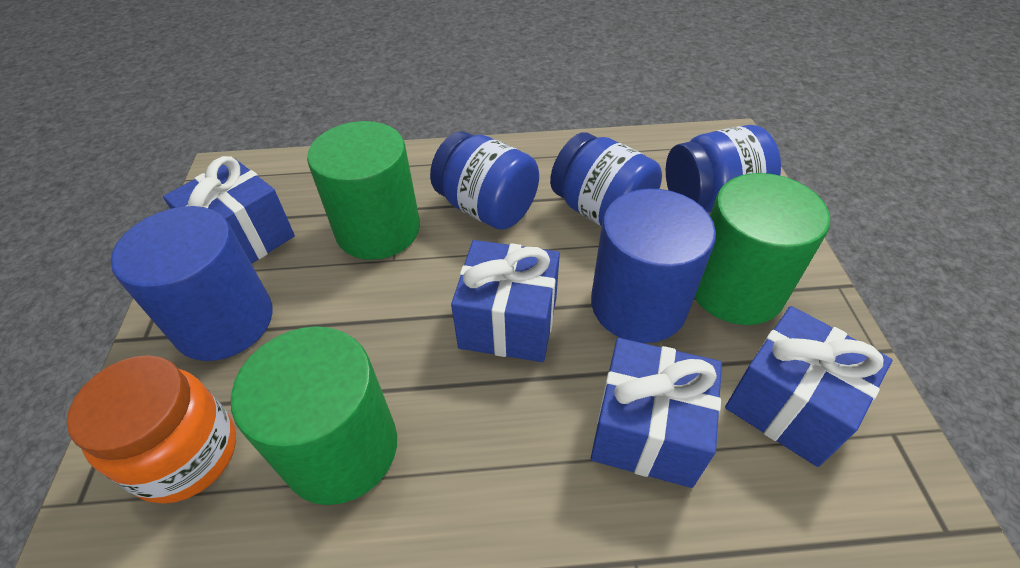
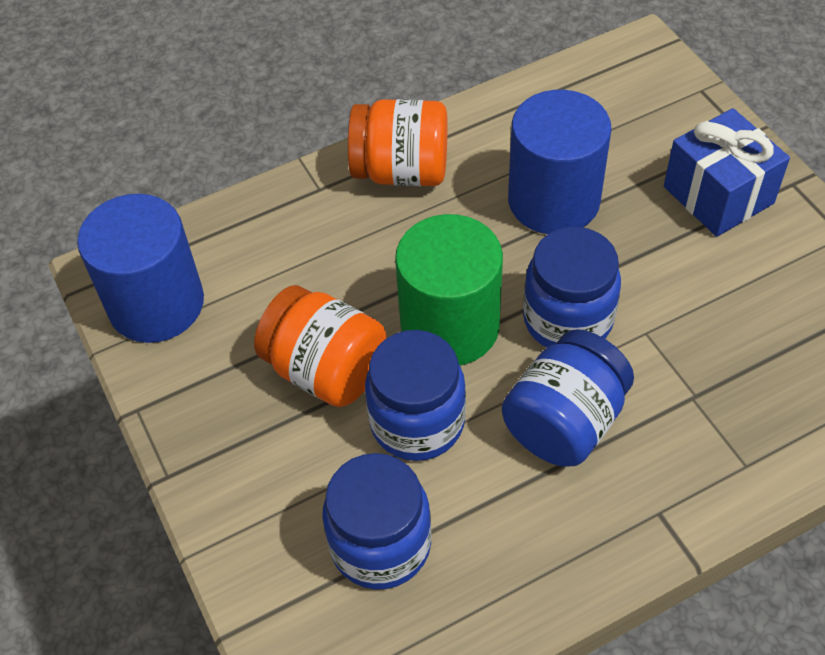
blue gift: 4 -> 1
blue jar: 3 -> 4
green cylinder: 3 -> 1
orange jar: 1 -> 2

